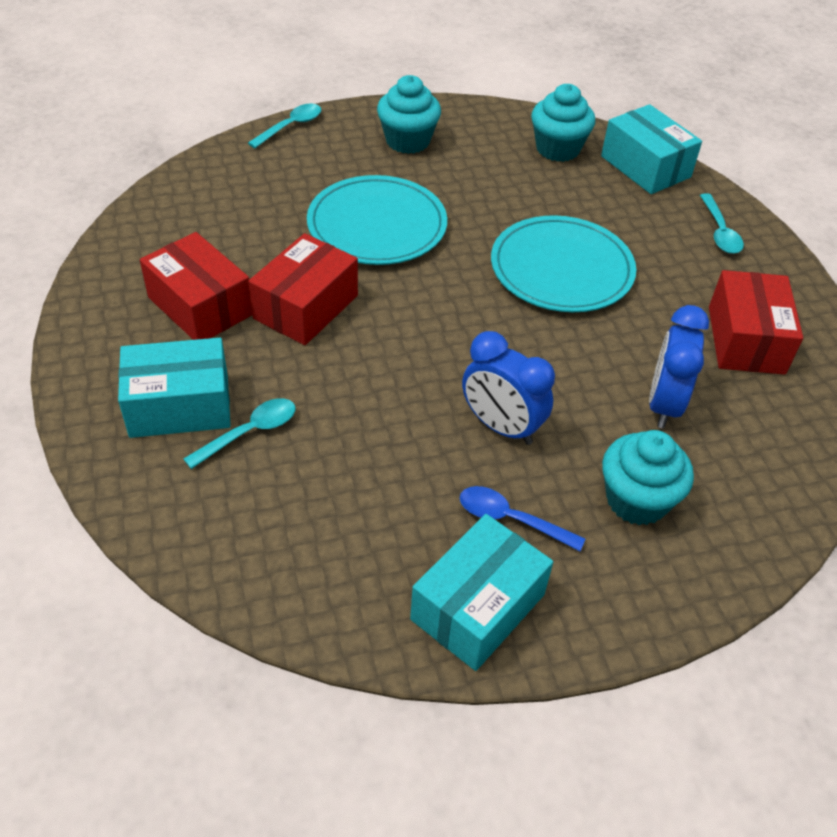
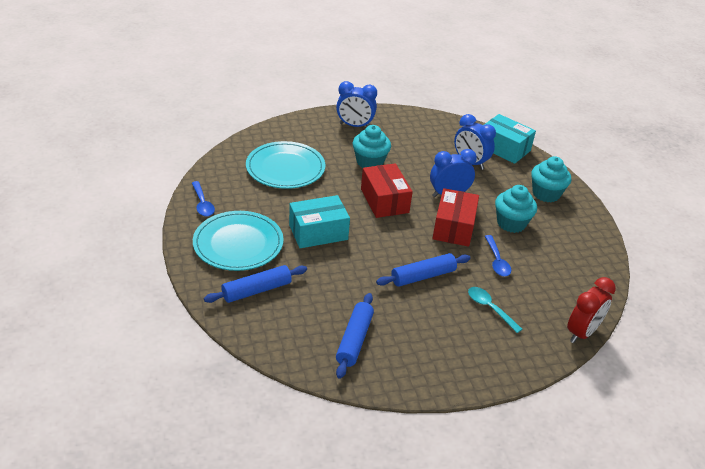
blue clock: 2 -> 3
blue rolling pin: 0 -> 3
blue spoon: 1 -> 2
red box: 3 -> 2
red clock: 0 -> 1
turquoise box: 3 -> 2
turquoise spoon: 3 -> 1

